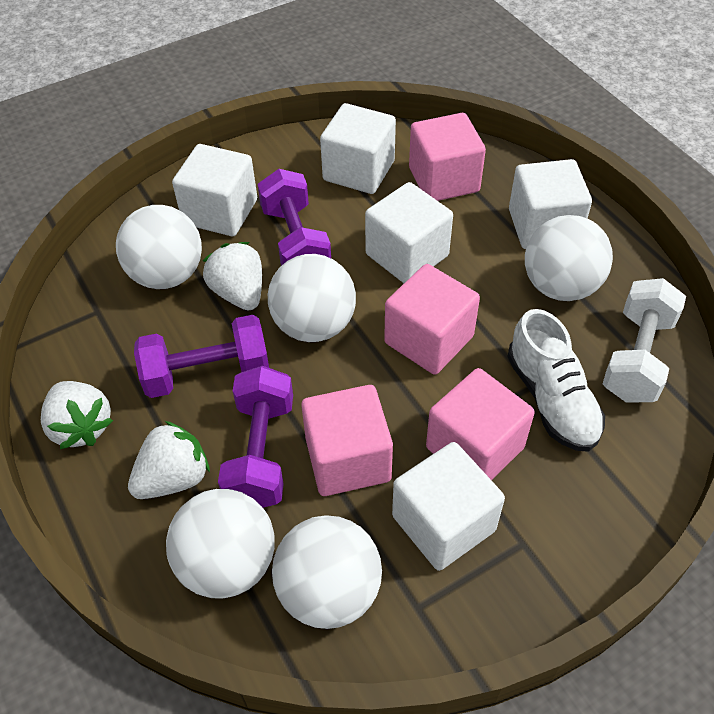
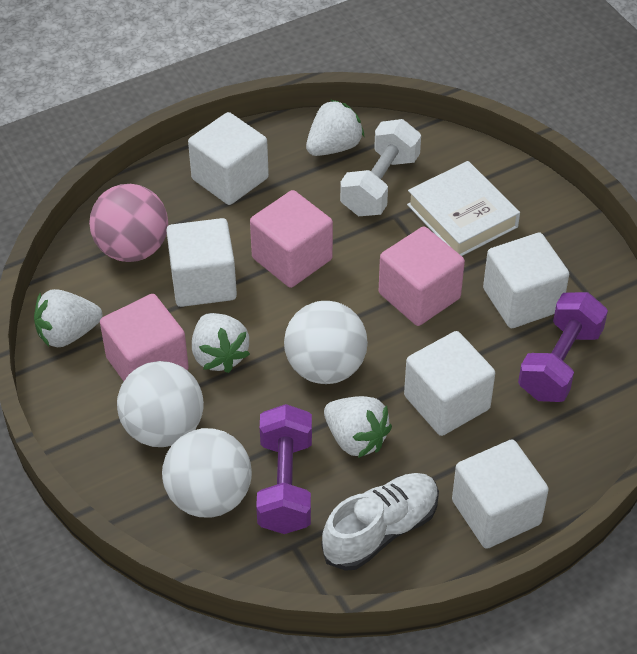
pink ball: 0 -> 1
pink cube: 4 -> 3
purple dumbbell: 3 -> 2
white ball: 5 -> 3
white book: 0 -> 1
white strawberry: 3 -> 4

